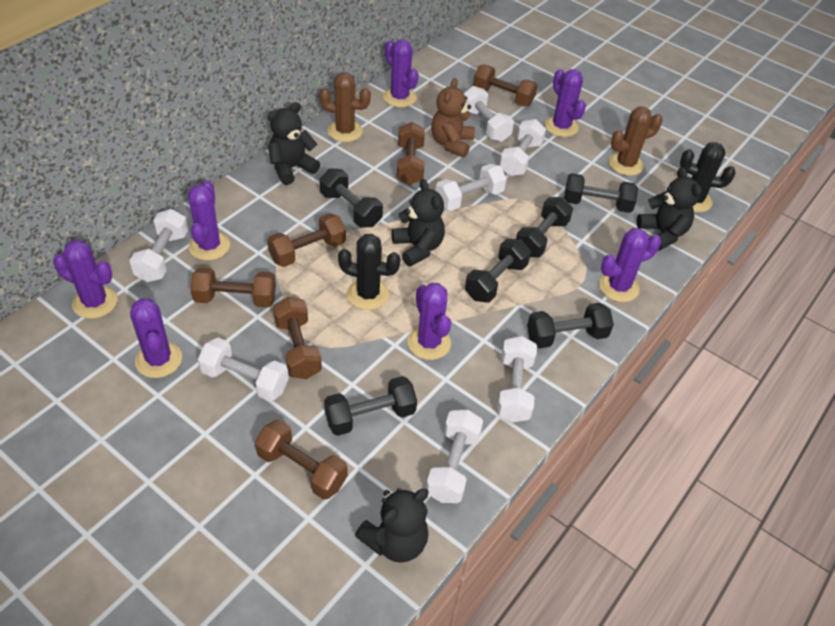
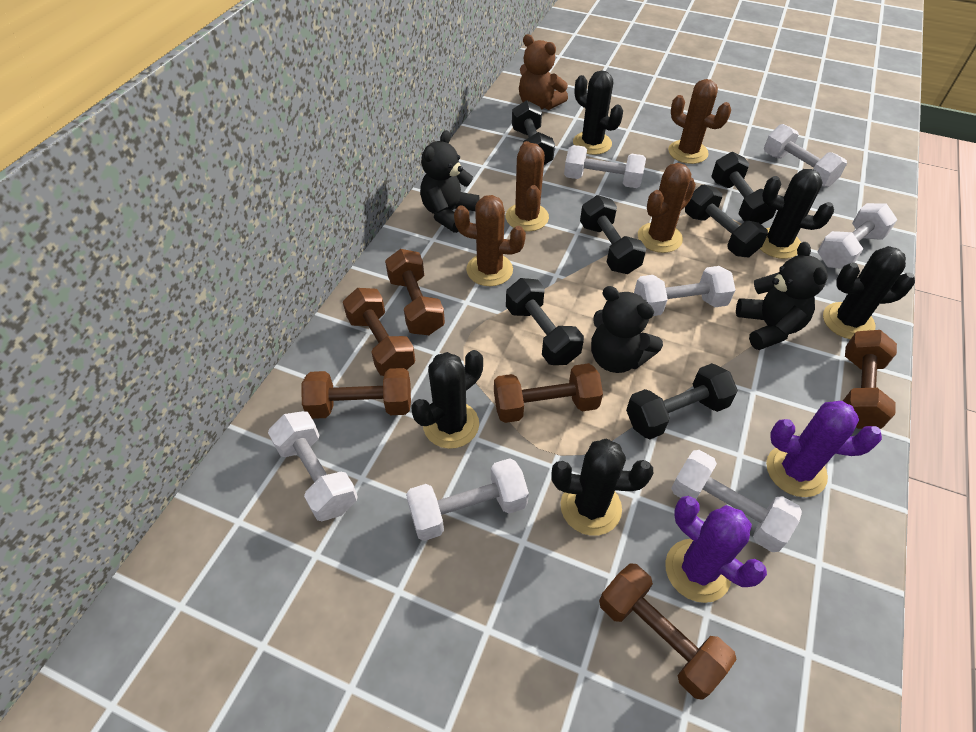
black cactus: 2 -> 5
black teddy bear: 4 -> 3
brown cactus: 2 -> 4
purple cactus: 7 -> 2

